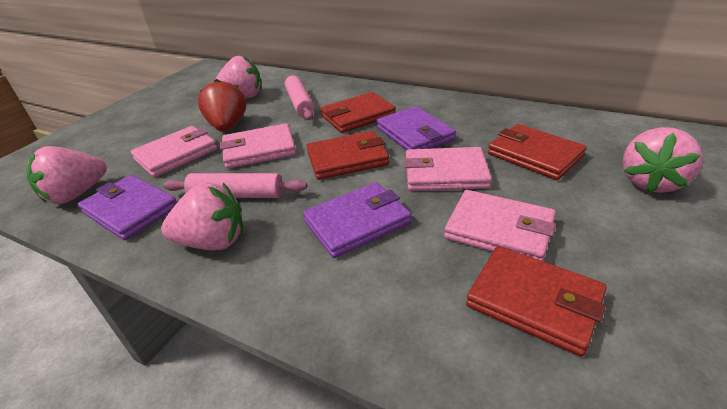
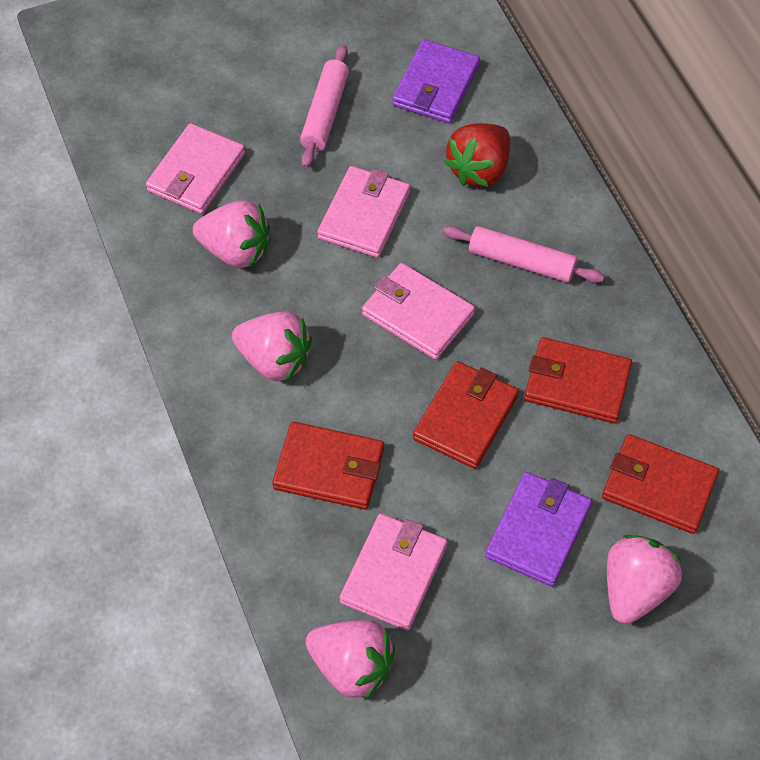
purple wallet: 3 -> 2

